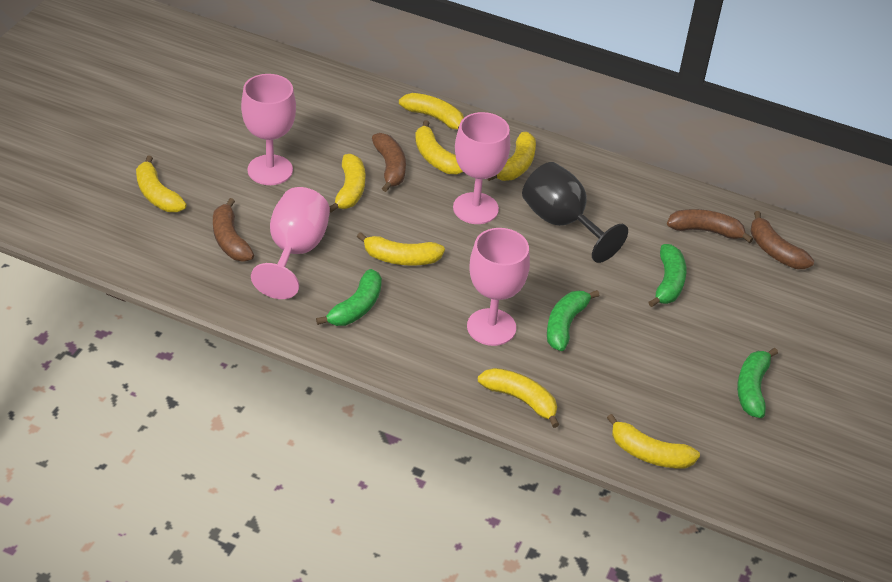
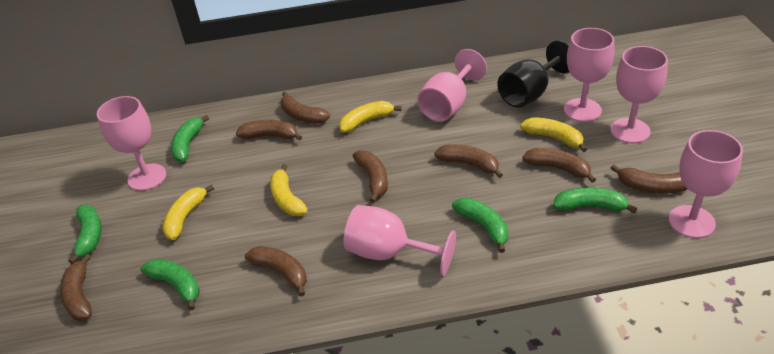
brown banana: 4 -> 8
green banana: 4 -> 5
pink goblet: 4 -> 6
yellow banana: 8 -> 4

